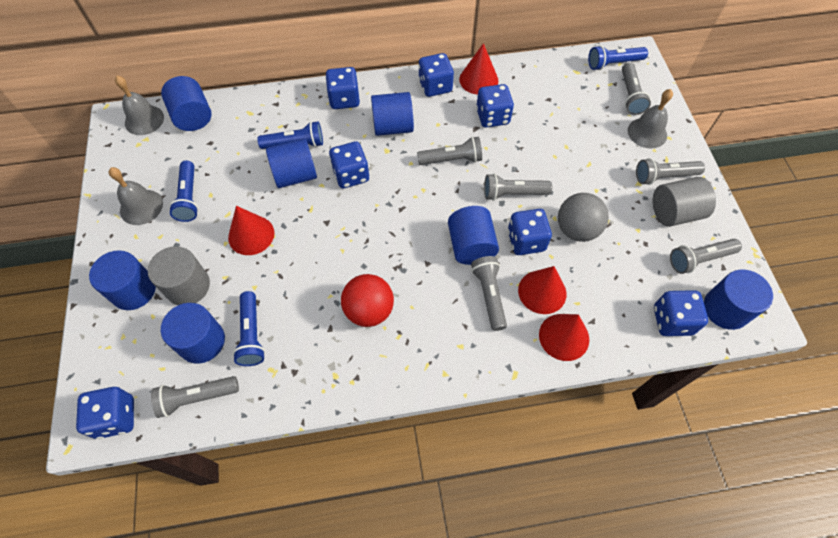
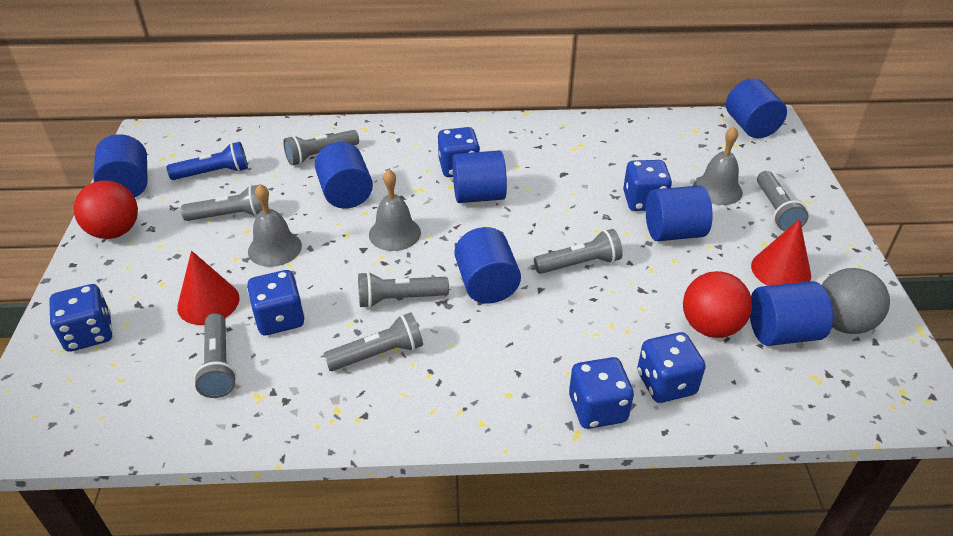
blue dice: 7 -> 6
blue flashlight: 4 -> 1
grey cylinder: 2 -> 0
red ball: 1 -> 2
red cone: 4 -> 2

